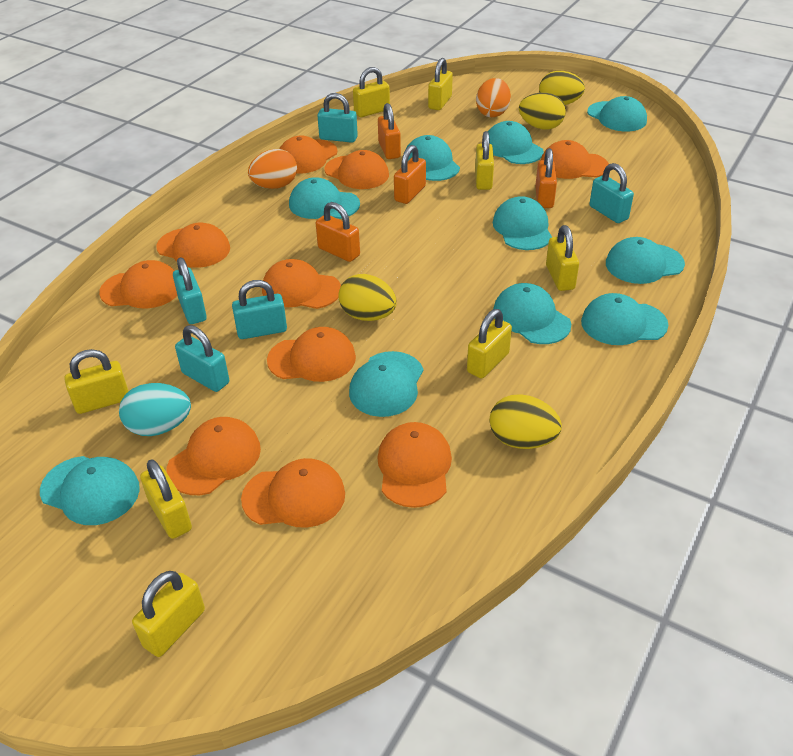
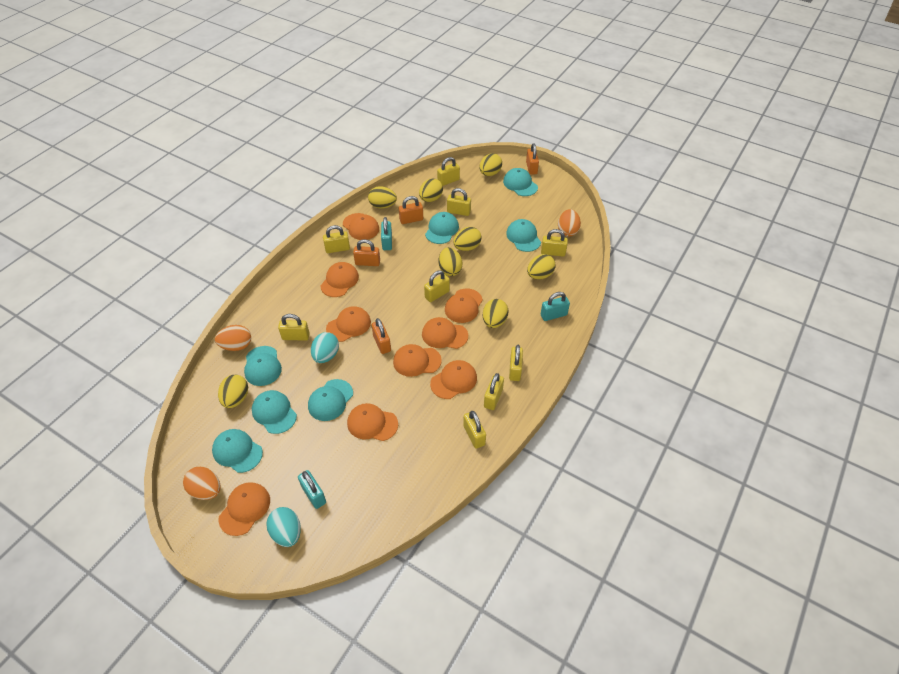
orange cap: 10 -> 9
orange egg: 2 -> 3
turquoise cap: 10 -> 7
turquoise egg: 1 -> 2
turquoise padlock: 5 -> 3
yellow egg: 4 -> 8
yellow padlock: 8 -> 9

